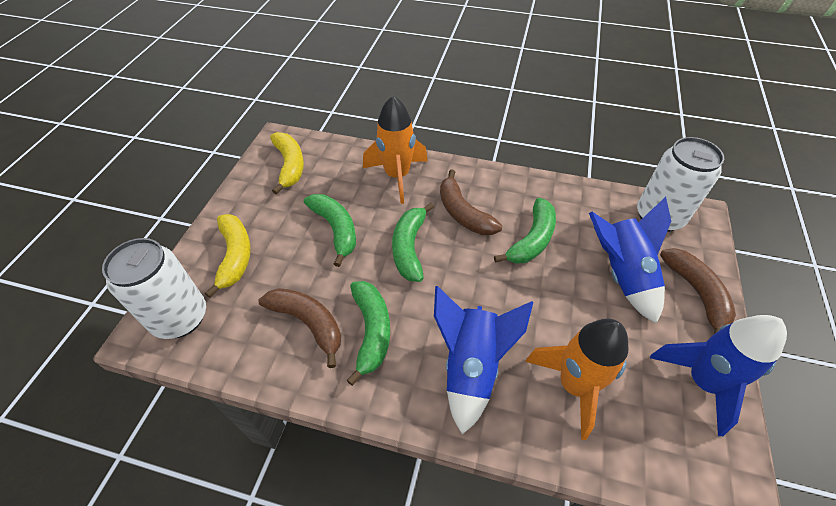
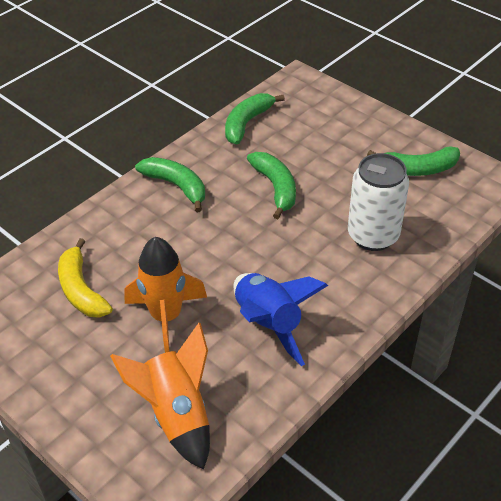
blue rocket: 3 -> 1
brown banana: 3 -> 0
white can: 2 -> 1
yellow banana: 2 -> 1

